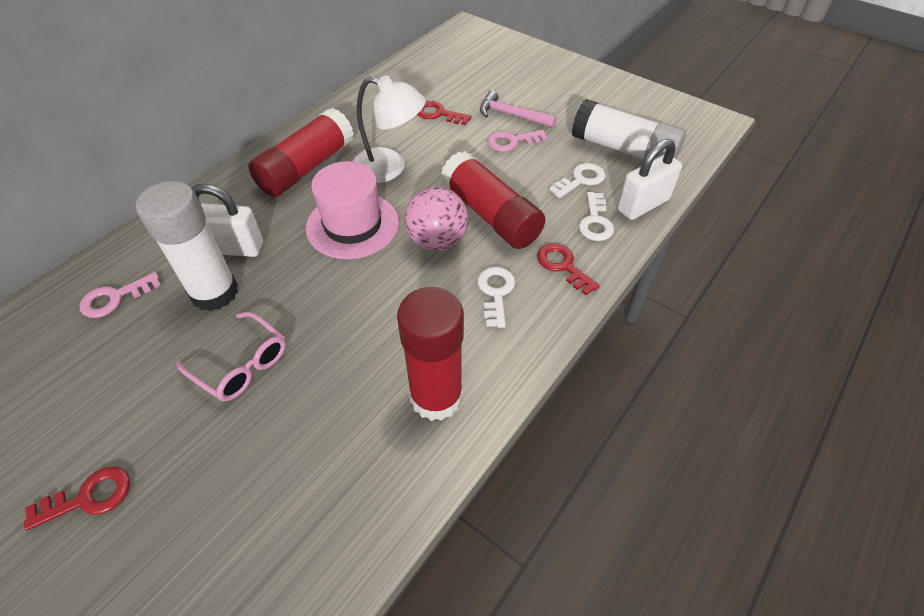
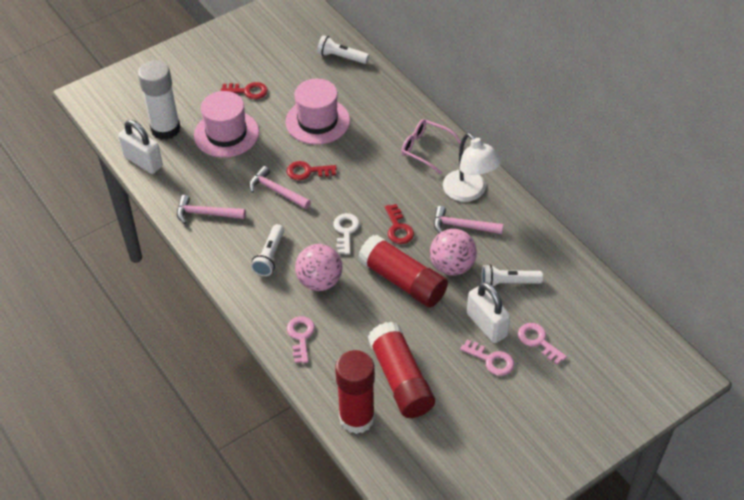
pink ball: 1 -> 2
pink hammer: 1 -> 3
pink hat: 1 -> 2
pink key: 2 -> 3
white flashlight: 0 -> 3
white glue stick: 2 -> 1
white key: 3 -> 1

